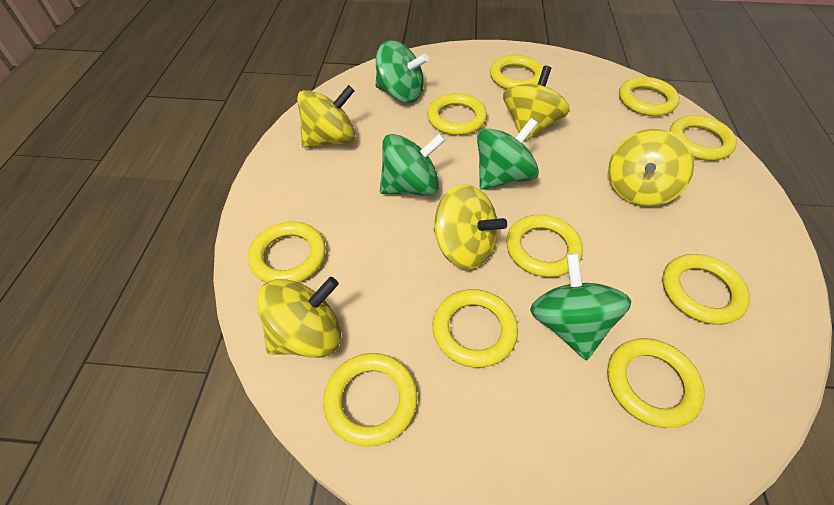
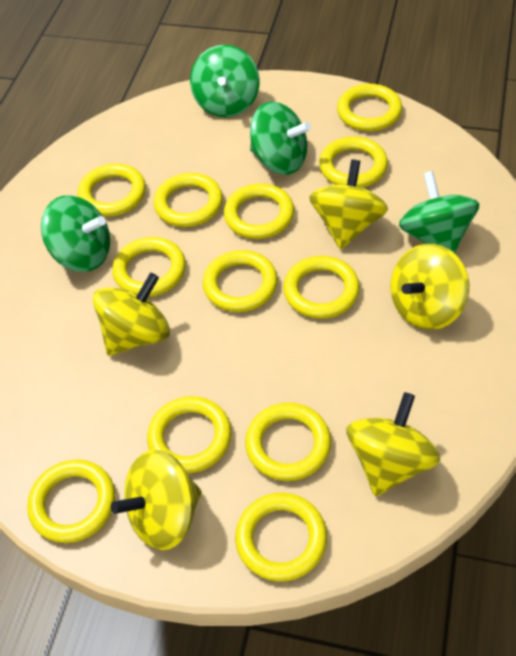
yellow ring: 10 -> 12

